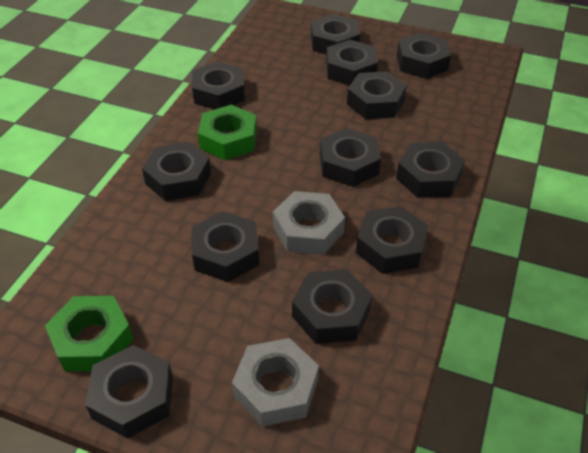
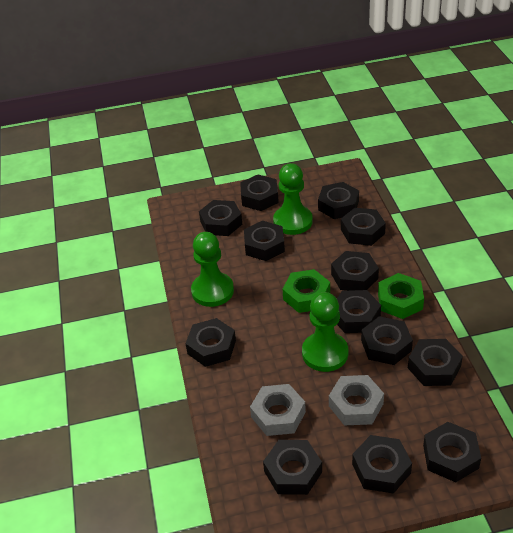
black nut: 12 -> 13
green pawn: 0 -> 3

